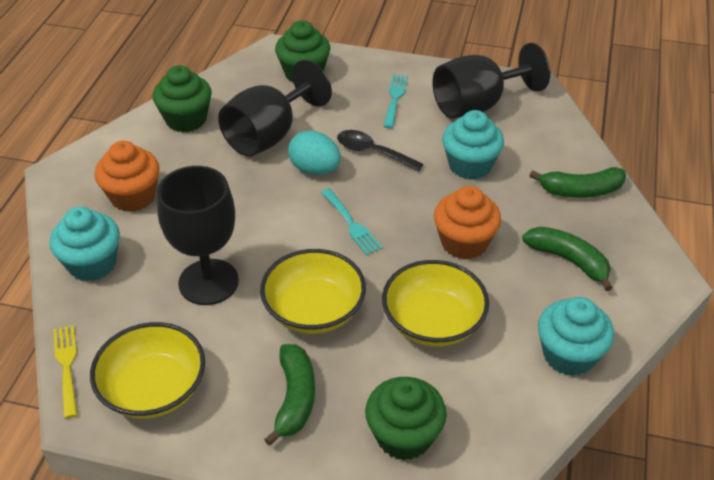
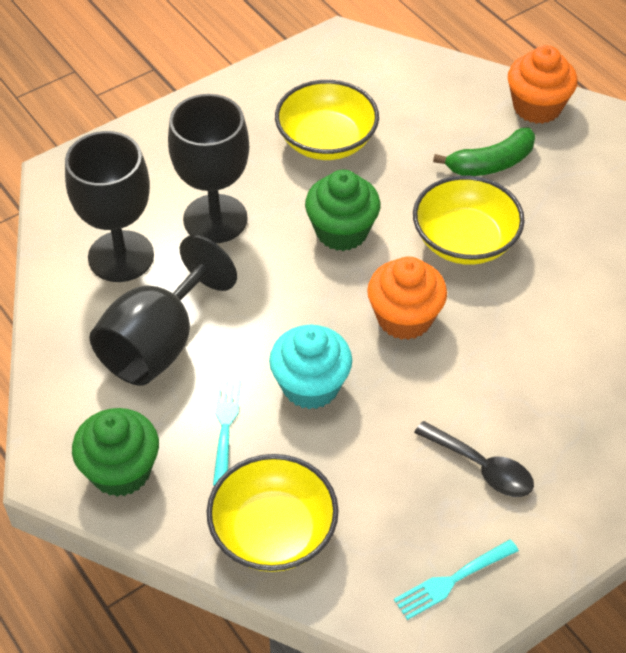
green banana: 3 -> 1
green cupcake: 3 -> 2
turquoise cupcake: 3 -> 1
turquoise egg: 1 -> 0
yellow fork: 1 -> 0

